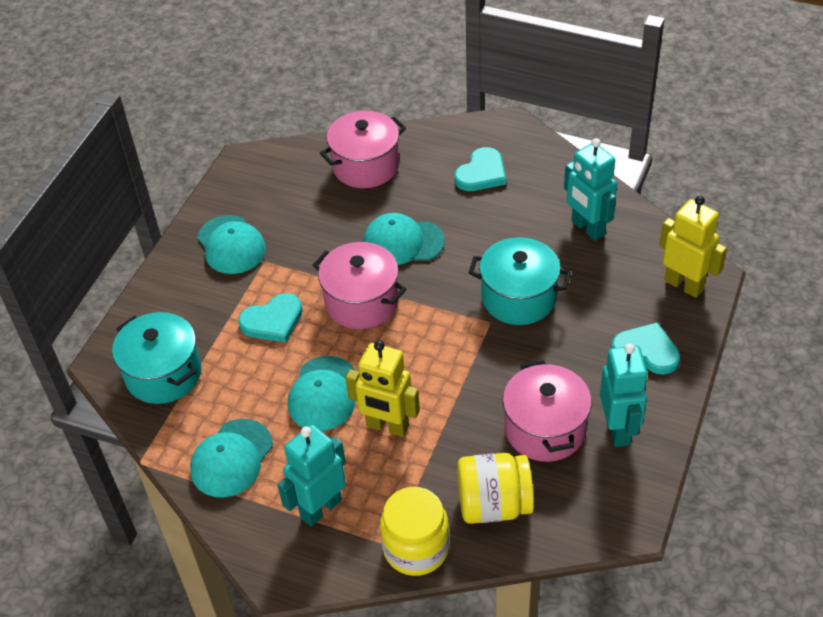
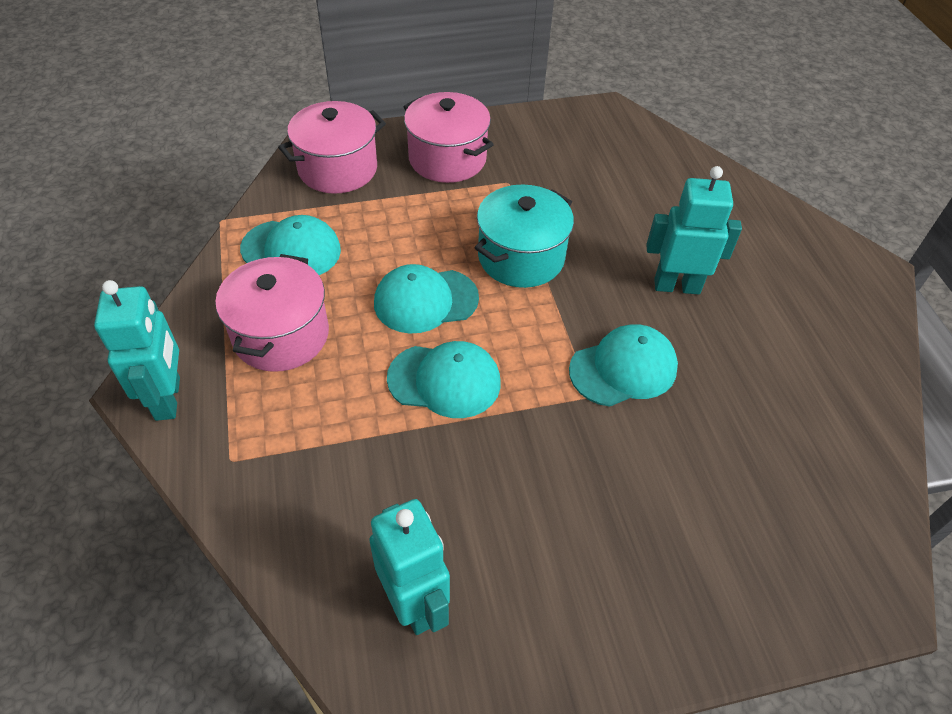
turquoise heart: 3 -> 0
turquoise pot: 2 -> 1
yellow jar: 2 -> 0
yellow robot: 2 -> 0

